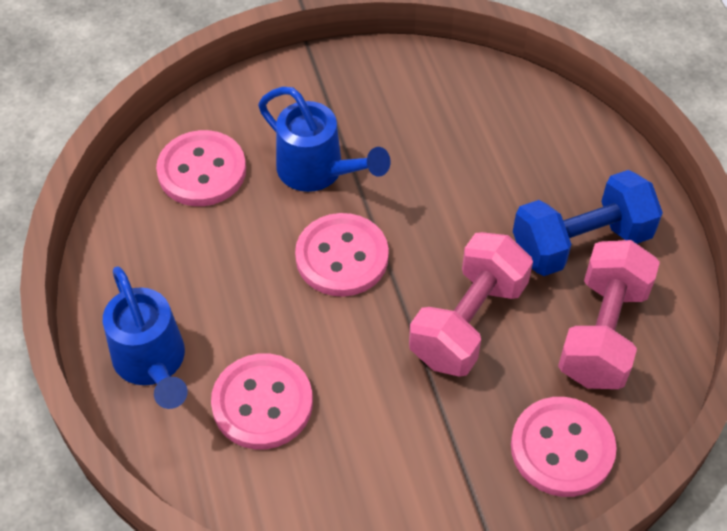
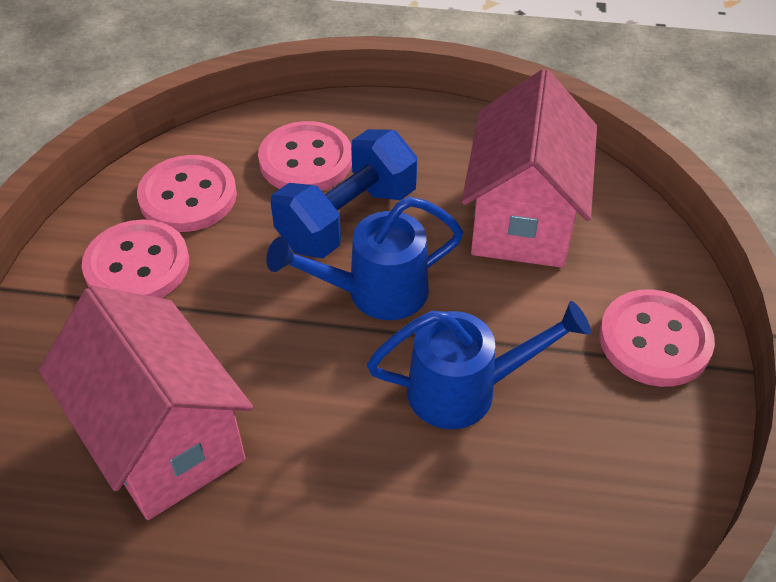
pink dumbbell: 2 -> 0
pink house: 0 -> 2

